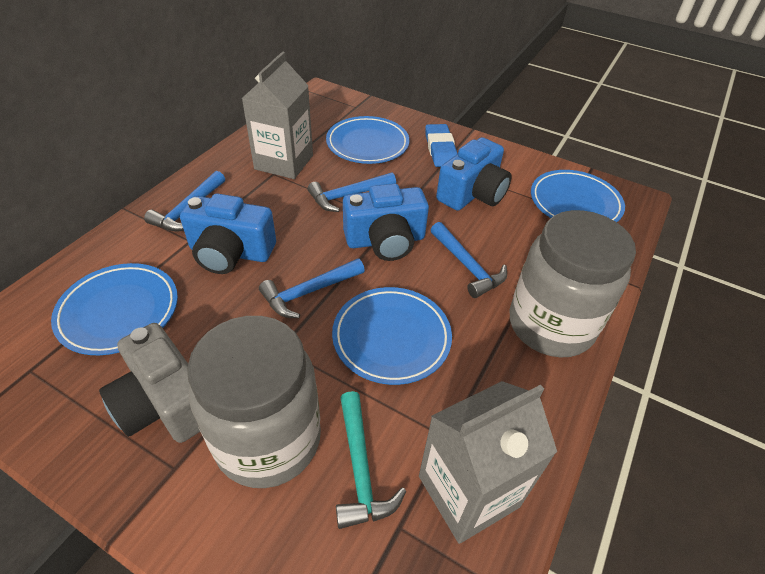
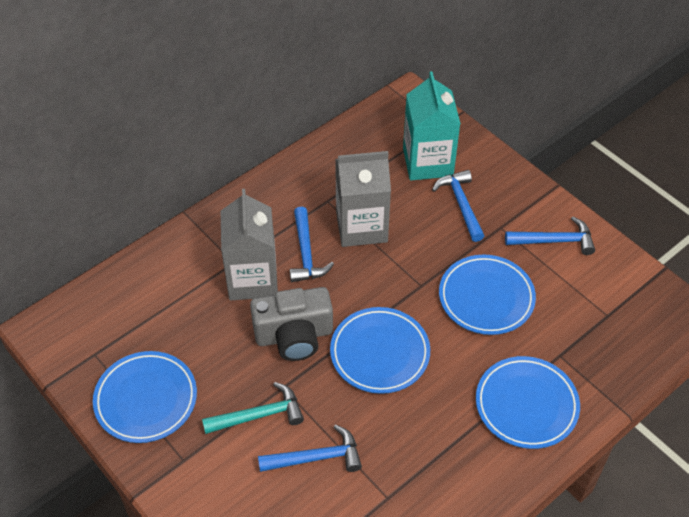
blue camera: 3 -> 0
blue eraser: 1 -> 0
grey jar: 2 -> 0
turquoise carton: 0 -> 1

